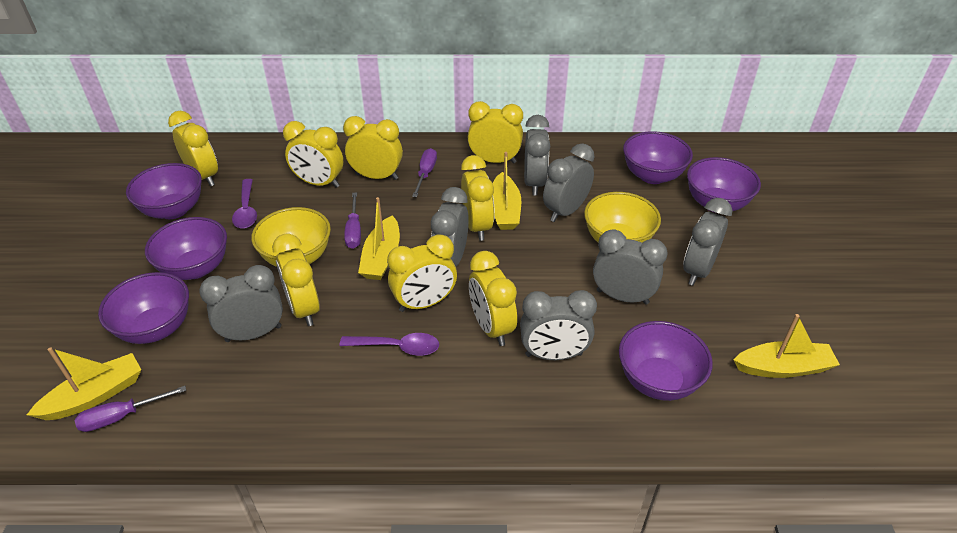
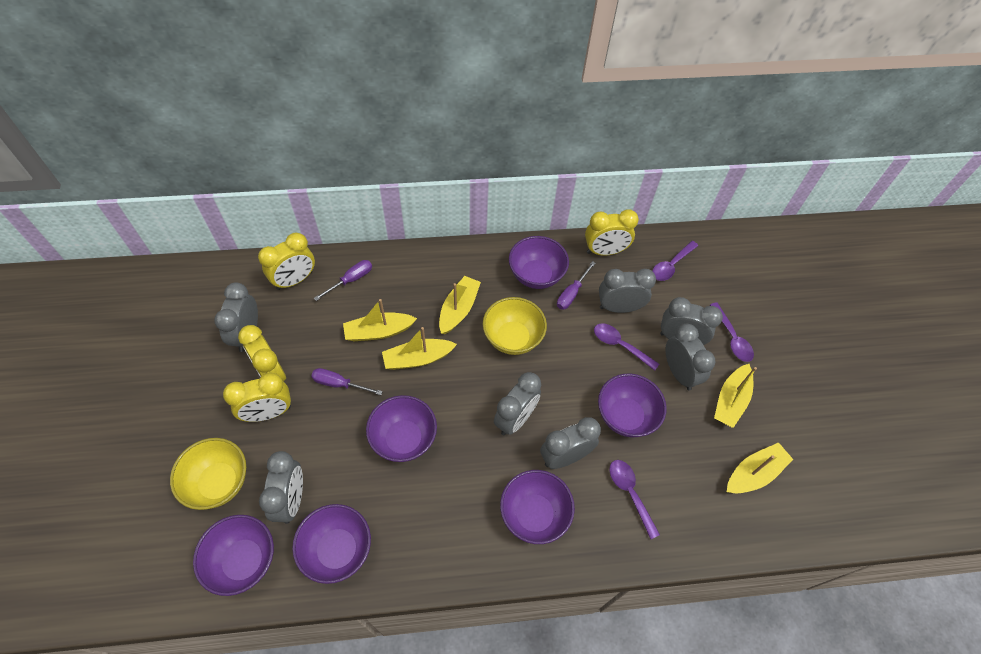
purple spoon: 2 -> 4
yellow boat: 4 -> 5
yellow clock: 8 -> 4

